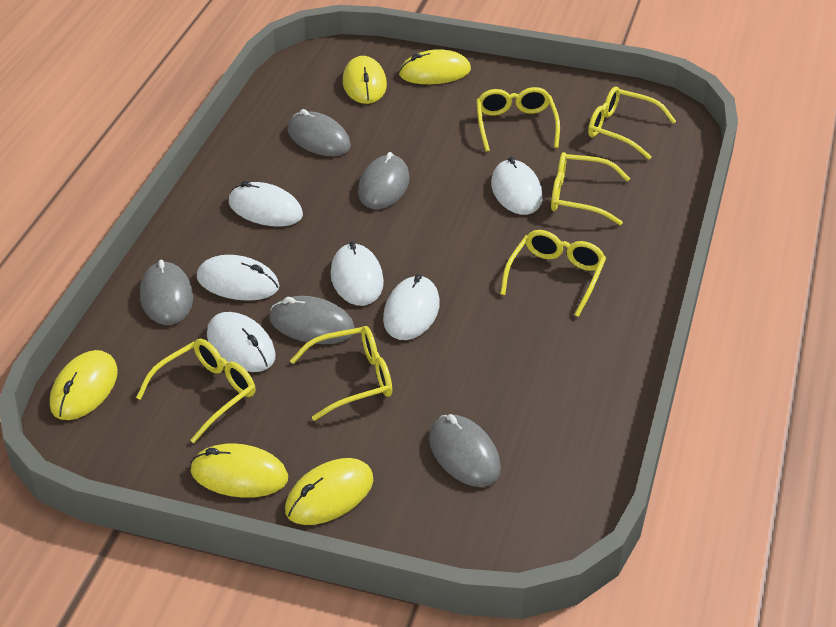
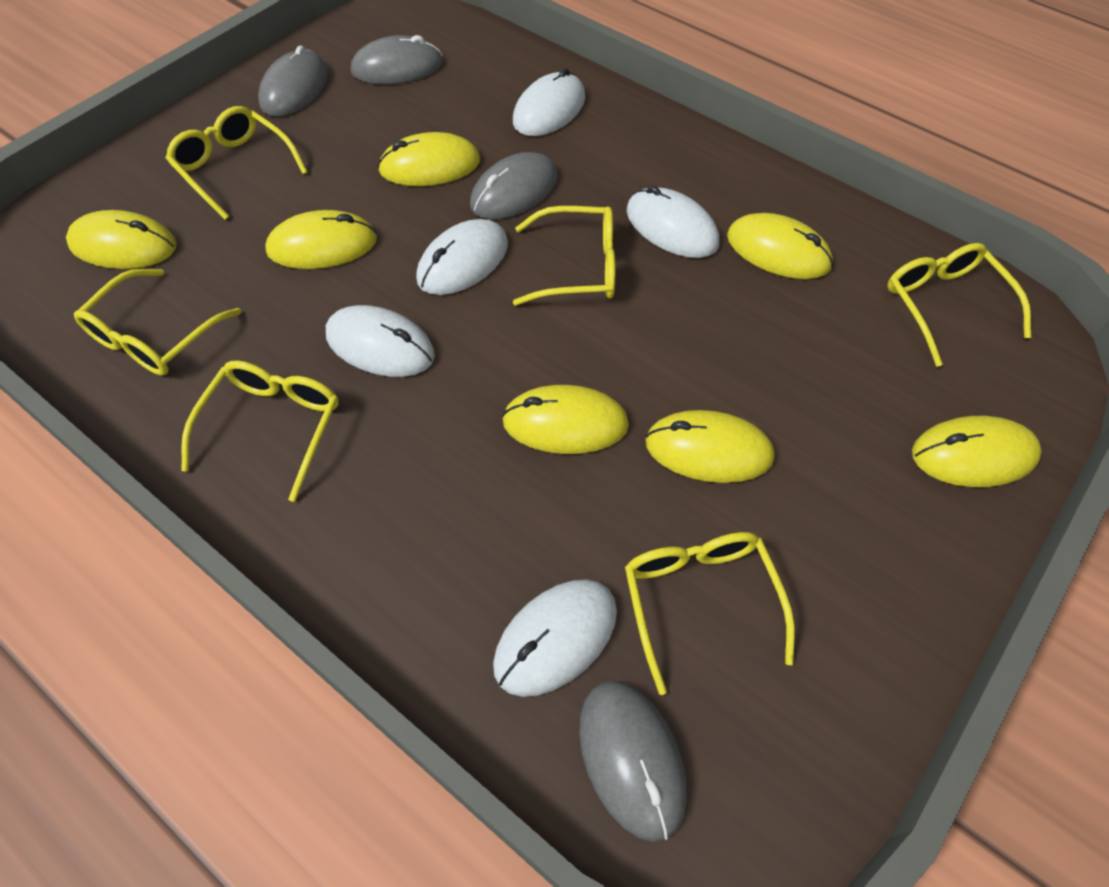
grey mouse: 5 -> 4
white mouse: 6 -> 5
yellow mouse: 5 -> 7

